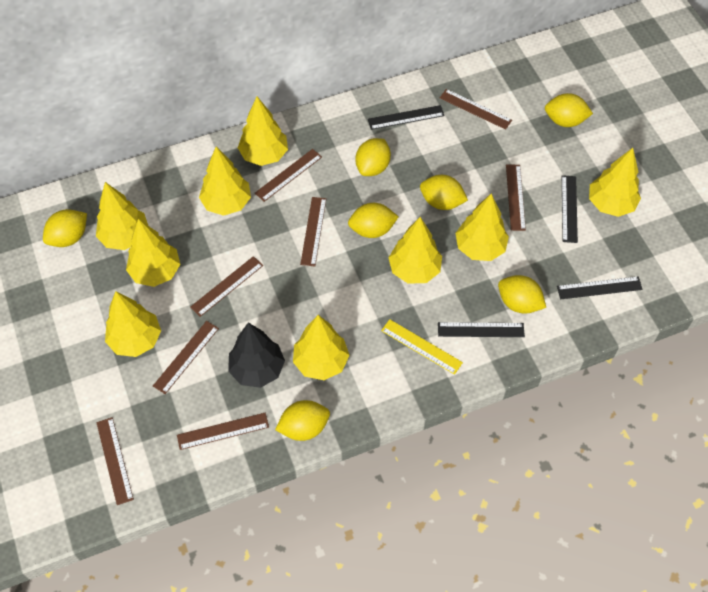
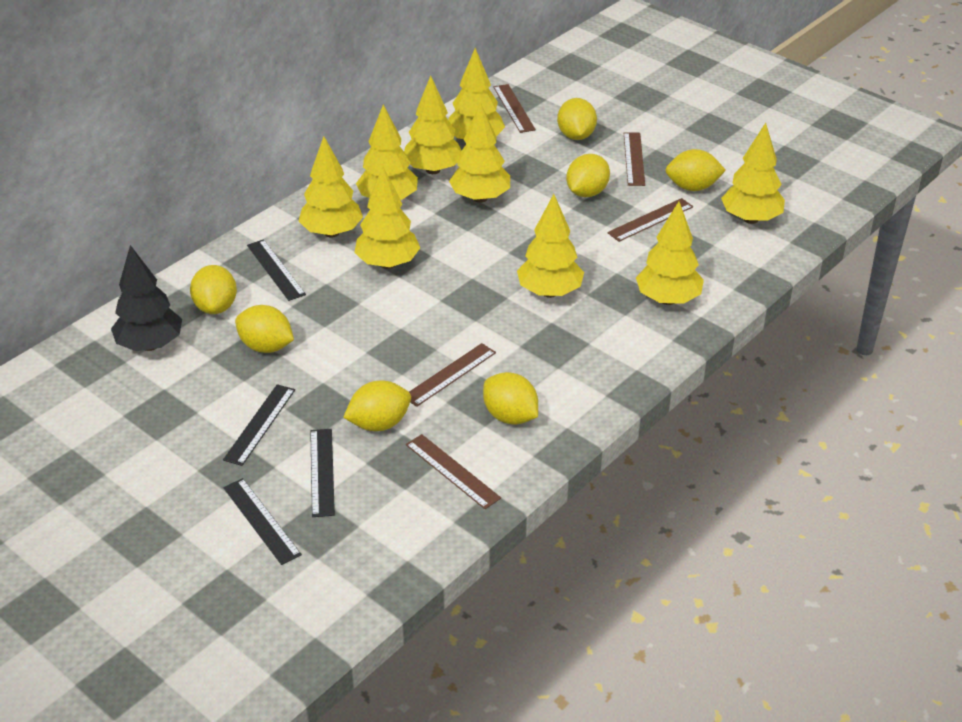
brown ruler: 8 -> 5
yellow ruler: 1 -> 0

